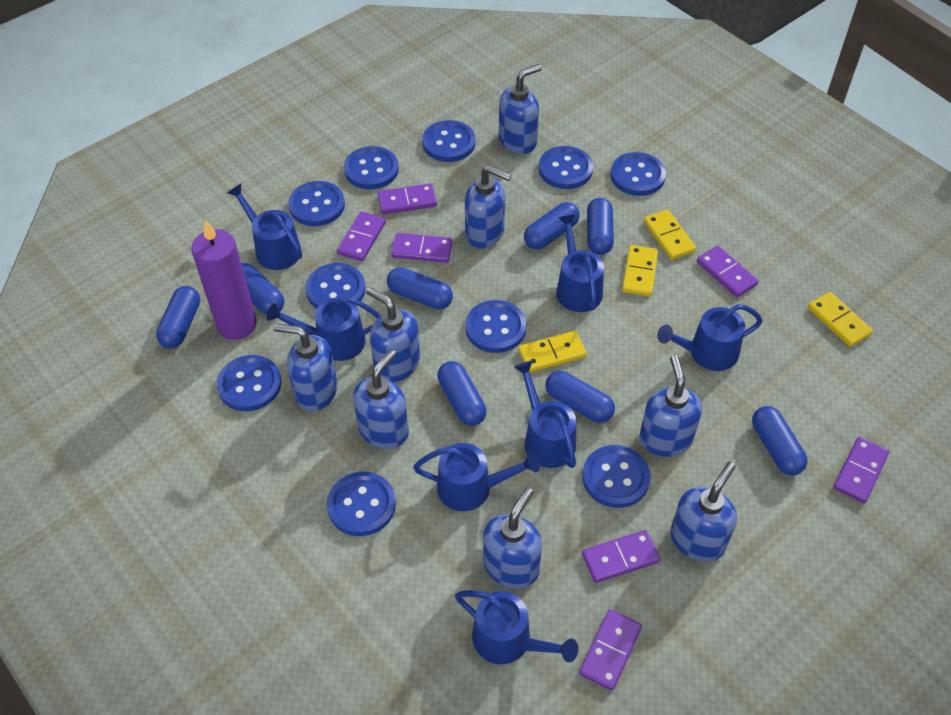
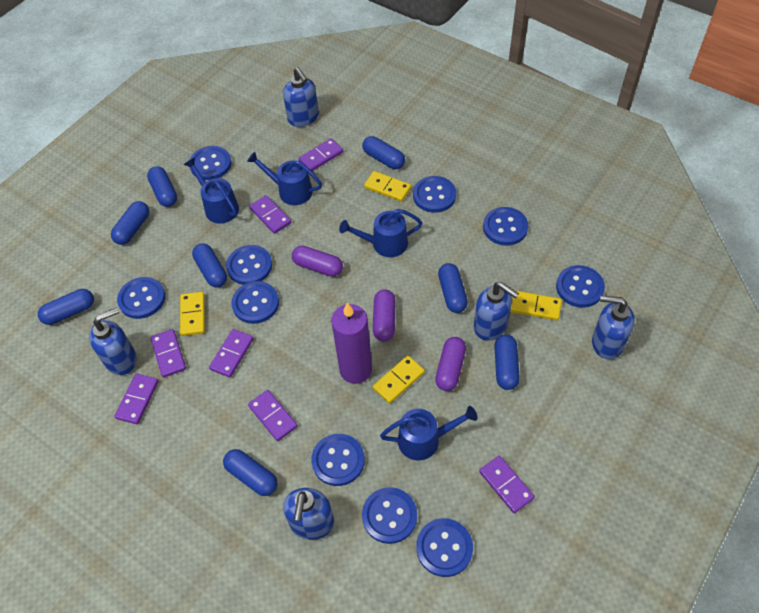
blue soap dispenser: 8 -> 5
blue watering can: 7 -> 4
purple capsule: 0 -> 3

